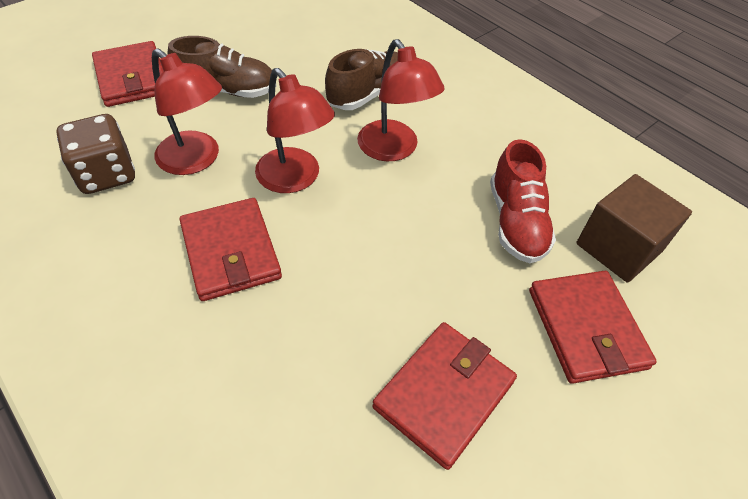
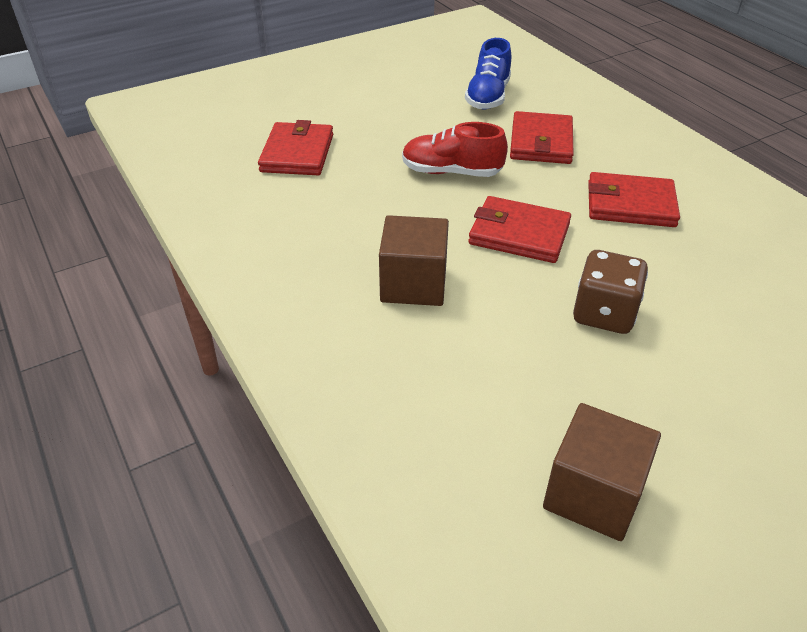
blue shoe: 0 -> 1
brown cube: 1 -> 2
brown shoe: 2 -> 0
red lamp: 3 -> 0

